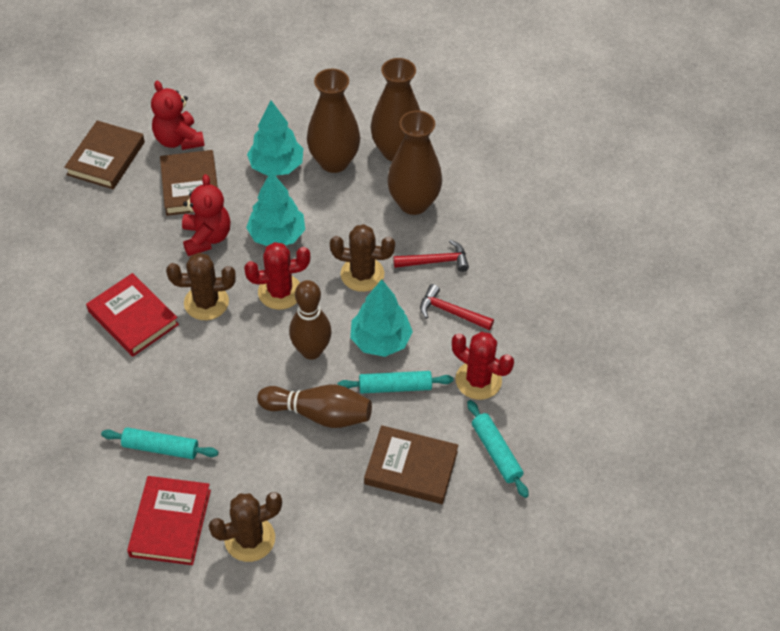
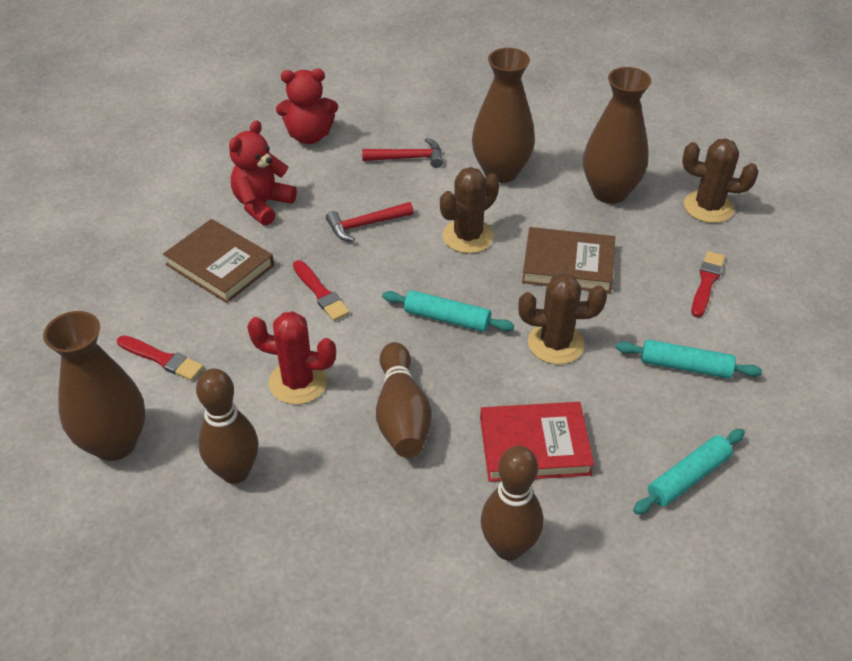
brown book: 3 -> 2
brown bowling pin: 2 -> 3
red book: 2 -> 1
red brush: 0 -> 3
red cactus: 2 -> 1
turquoise tree: 3 -> 0

